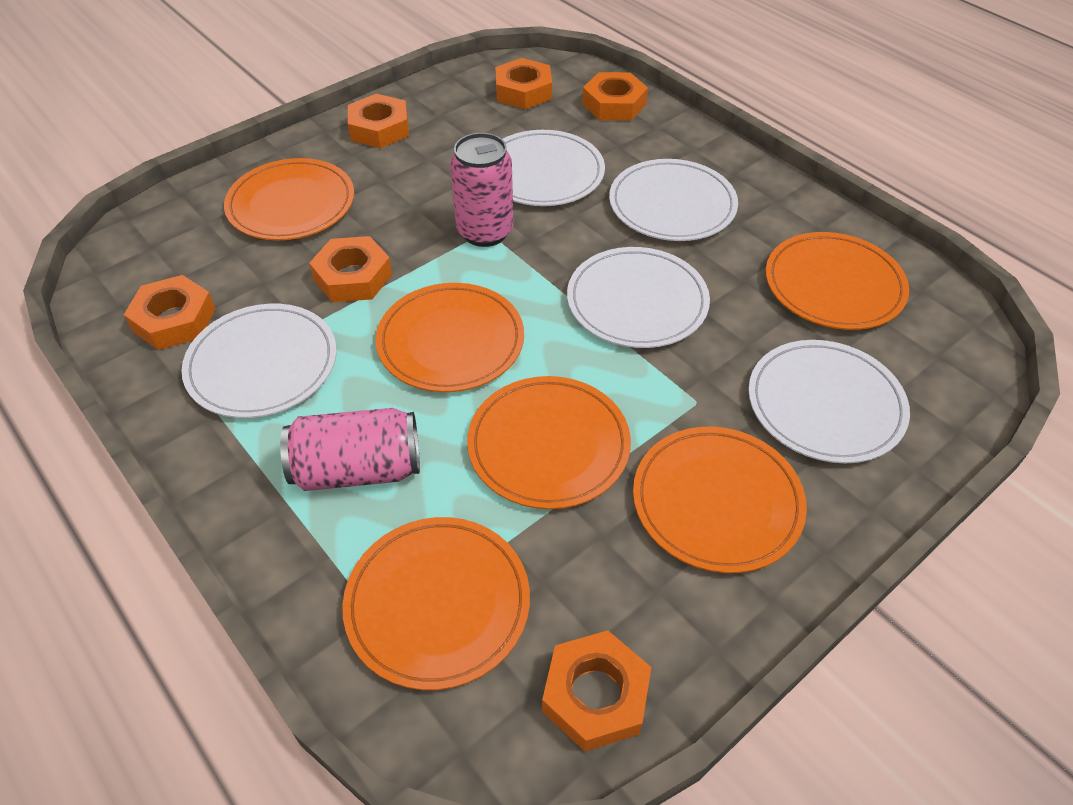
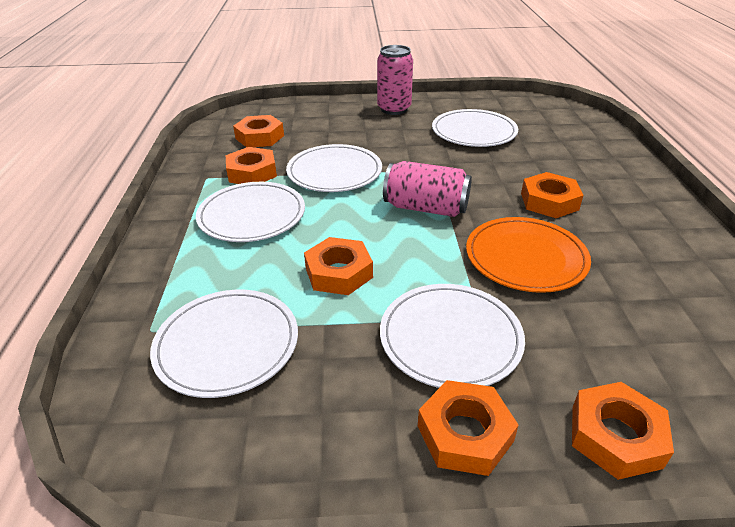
orange plate: 6 -> 1

